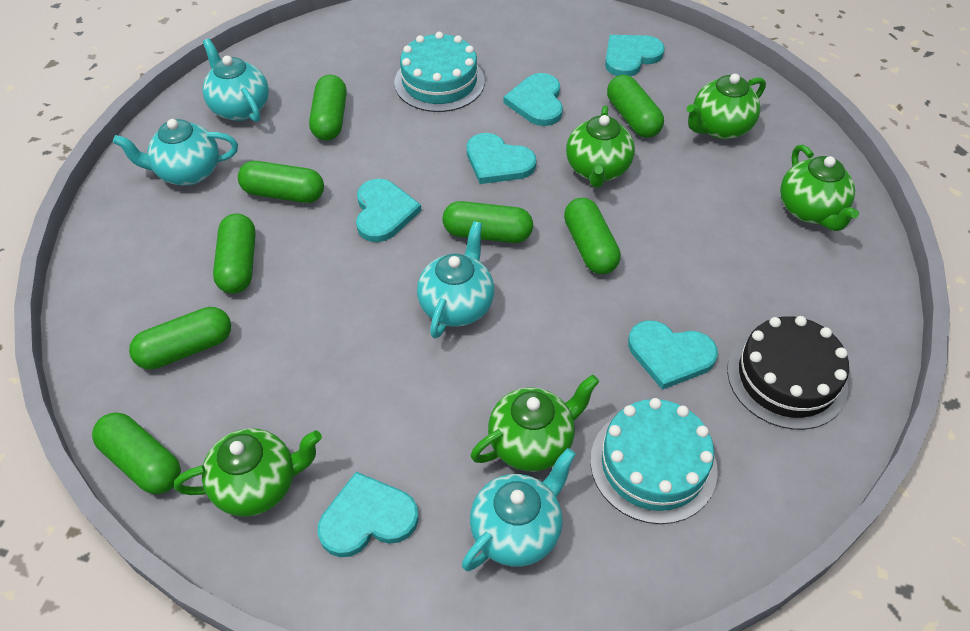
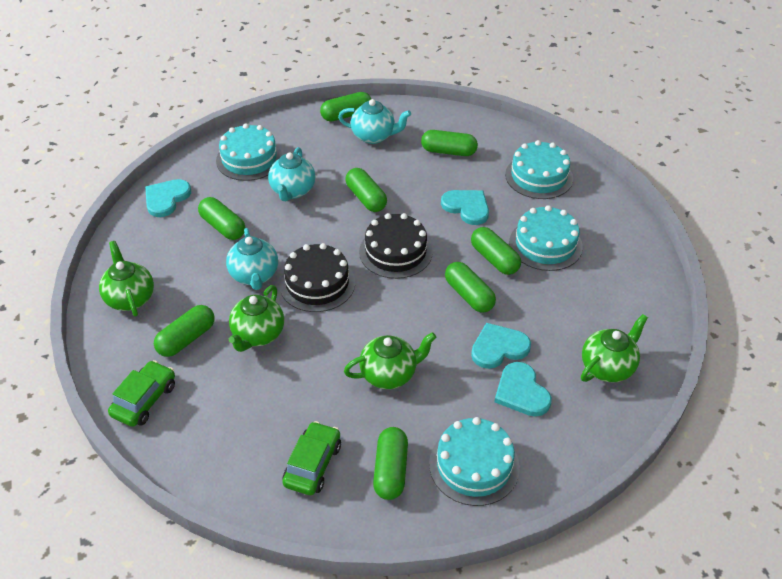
black cake: 1 -> 2
green car: 0 -> 2
green teapot: 5 -> 4
turquoise cake: 2 -> 4
turquoise heart: 6 -> 4
turquoise teapot: 4 -> 3

